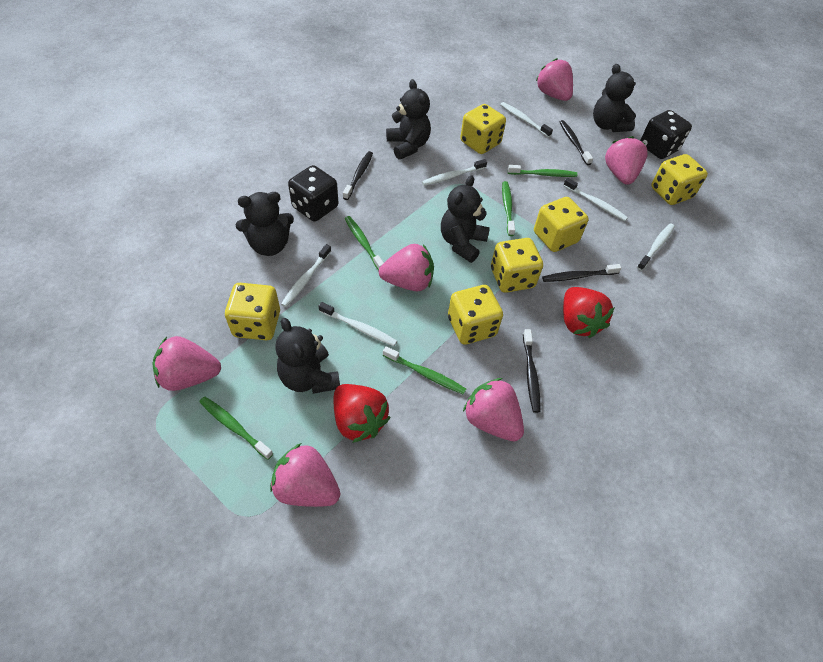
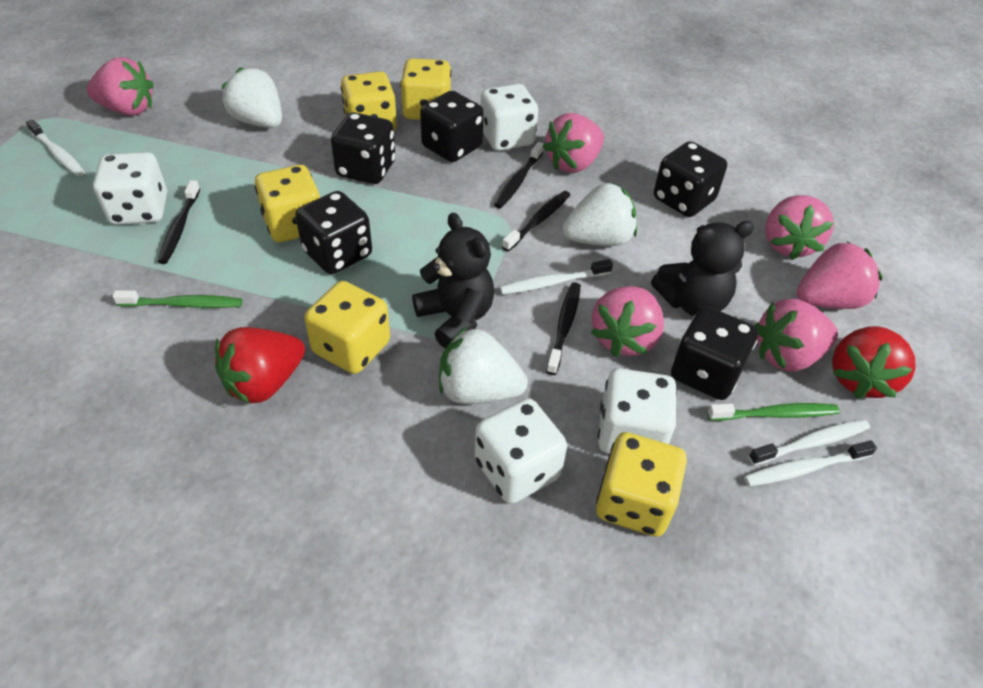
black dice: 2 -> 5
black teddy bear: 5 -> 2
green toothbrush: 5 -> 2
white dice: 0 -> 4
white strawberry: 0 -> 3
white toothbrush: 6 -> 4
yellow dice: 6 -> 5

